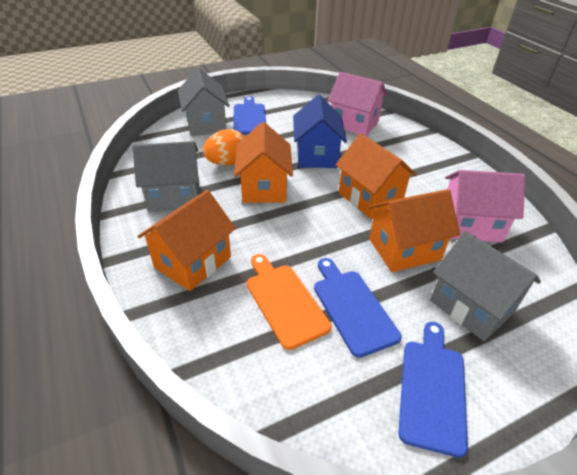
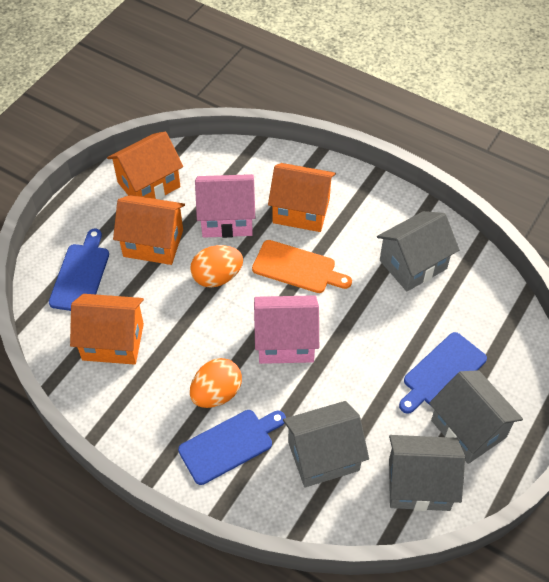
blue house: 1 -> 0
grey house: 3 -> 4
orange egg: 1 -> 2

